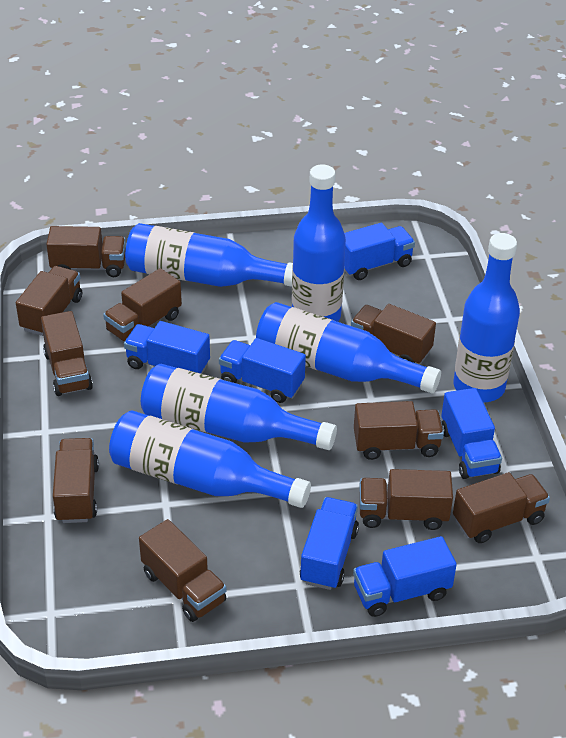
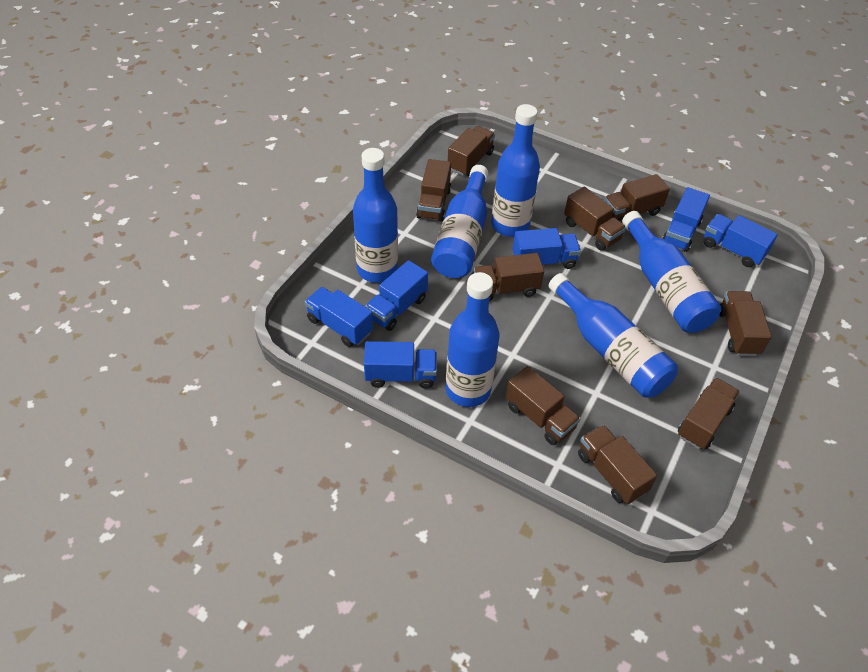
brown truck: 10 -> 9

